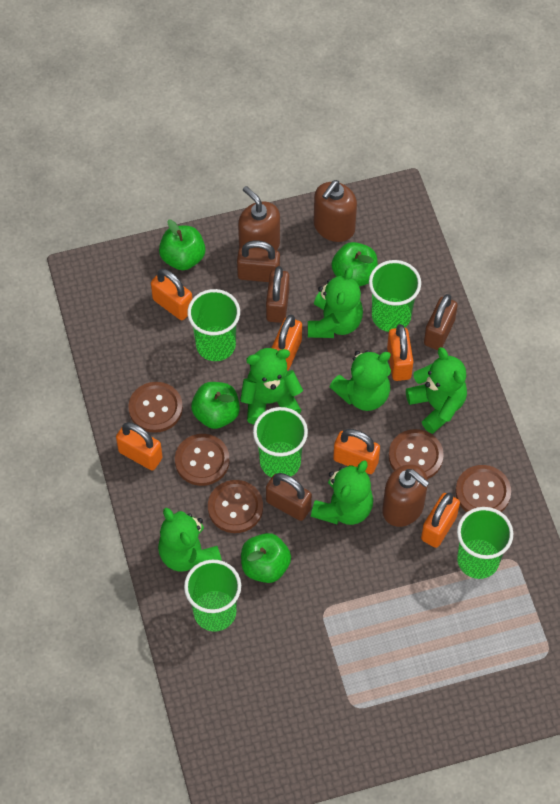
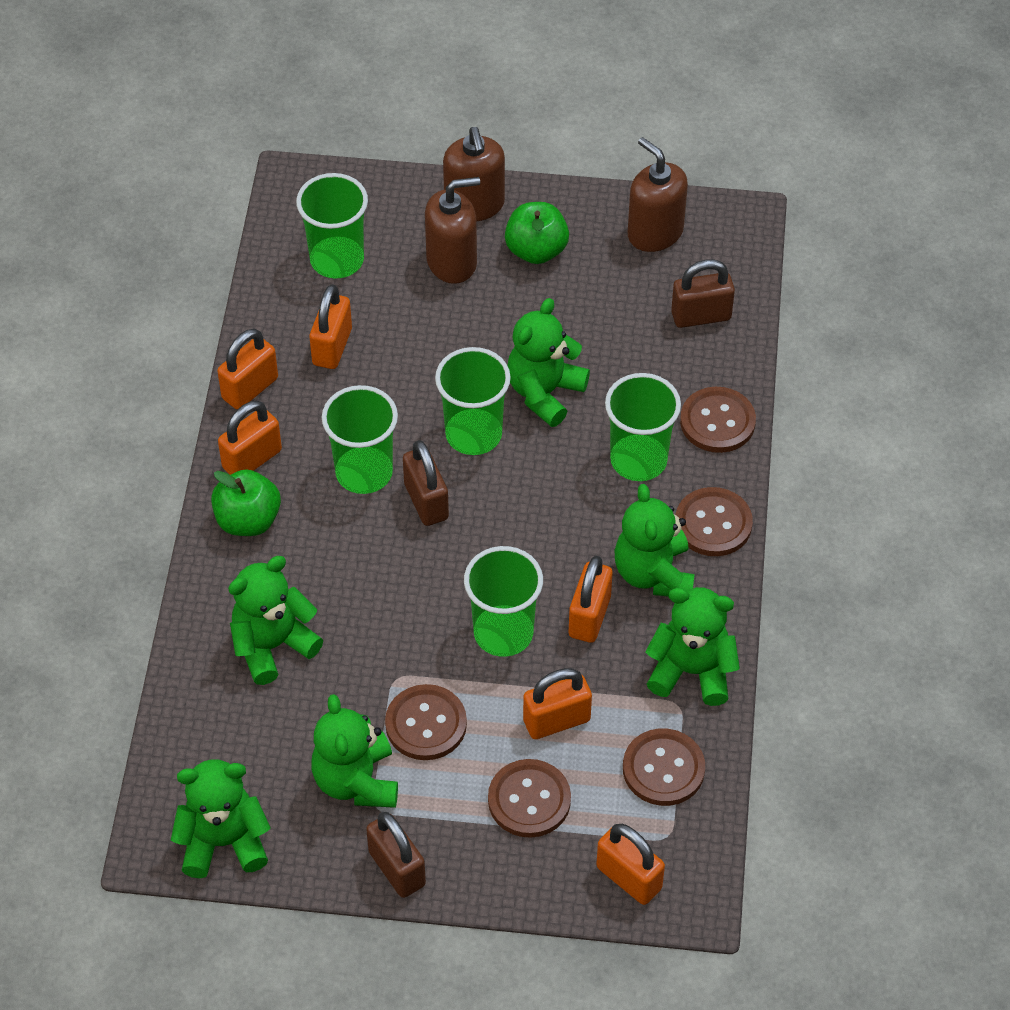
brown padlock: 4 -> 3
green apple: 4 -> 2

